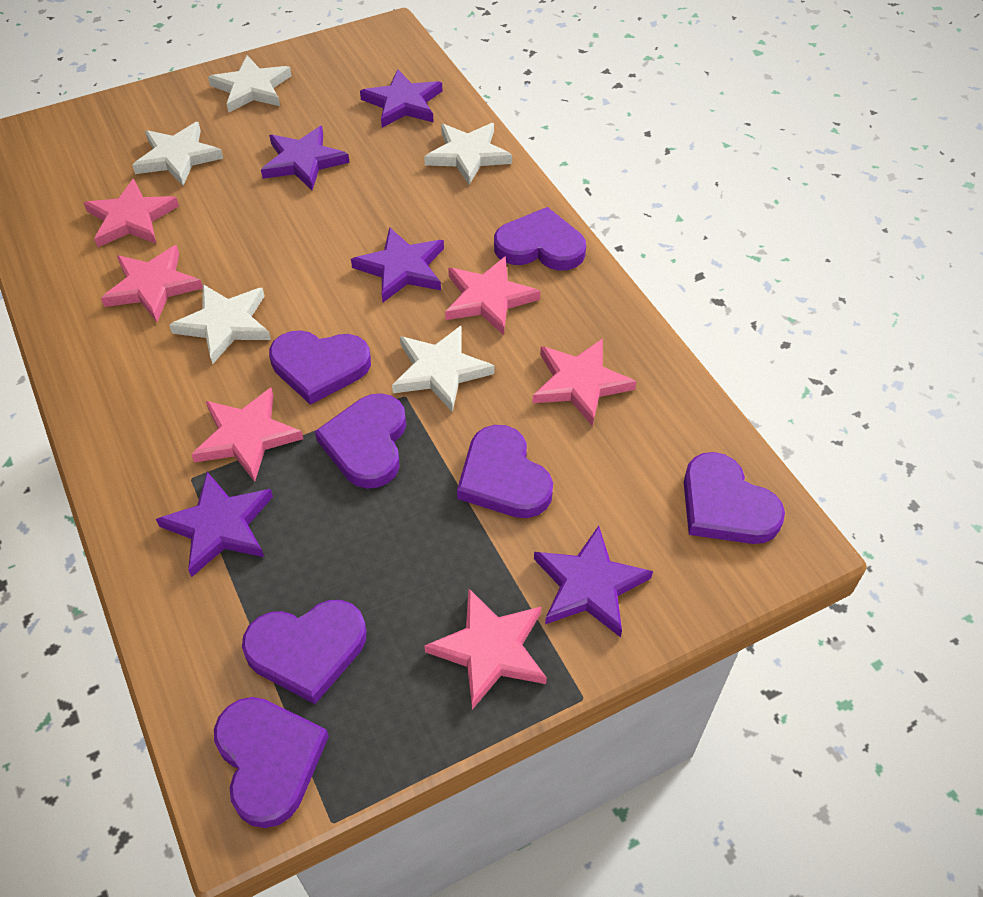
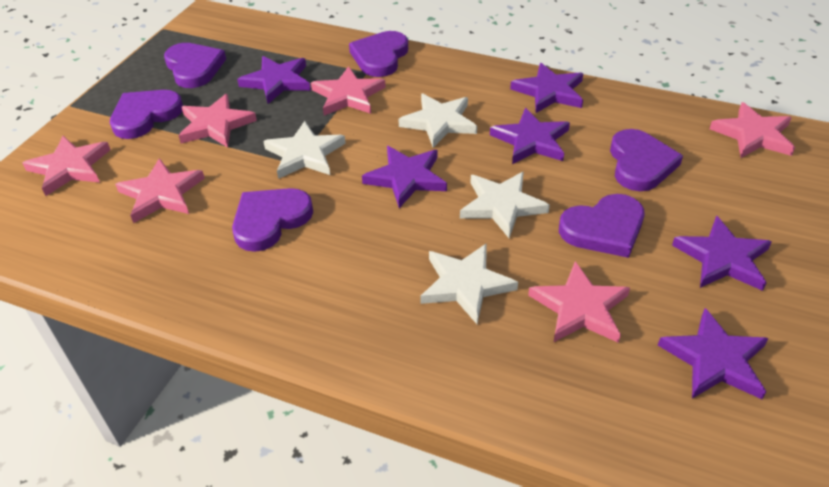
purple heart: 7 -> 6
purple star: 5 -> 6
white star: 5 -> 4

